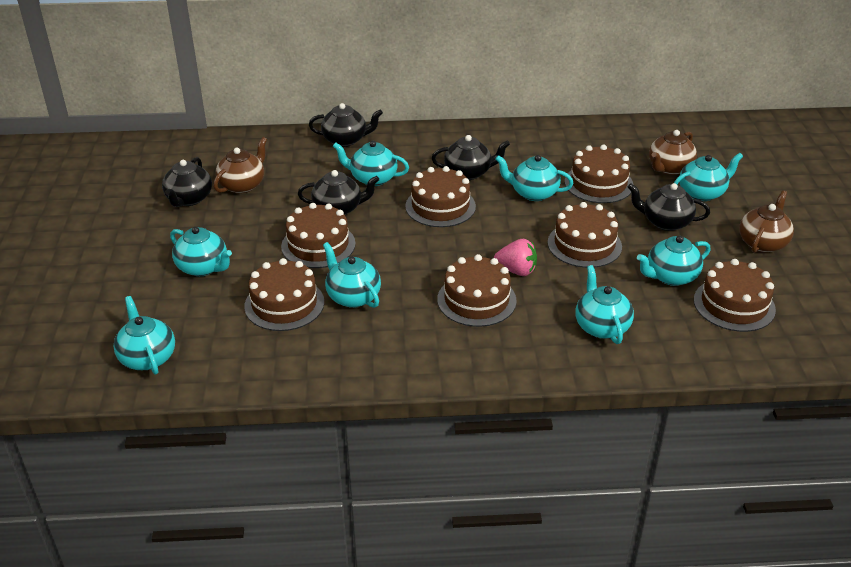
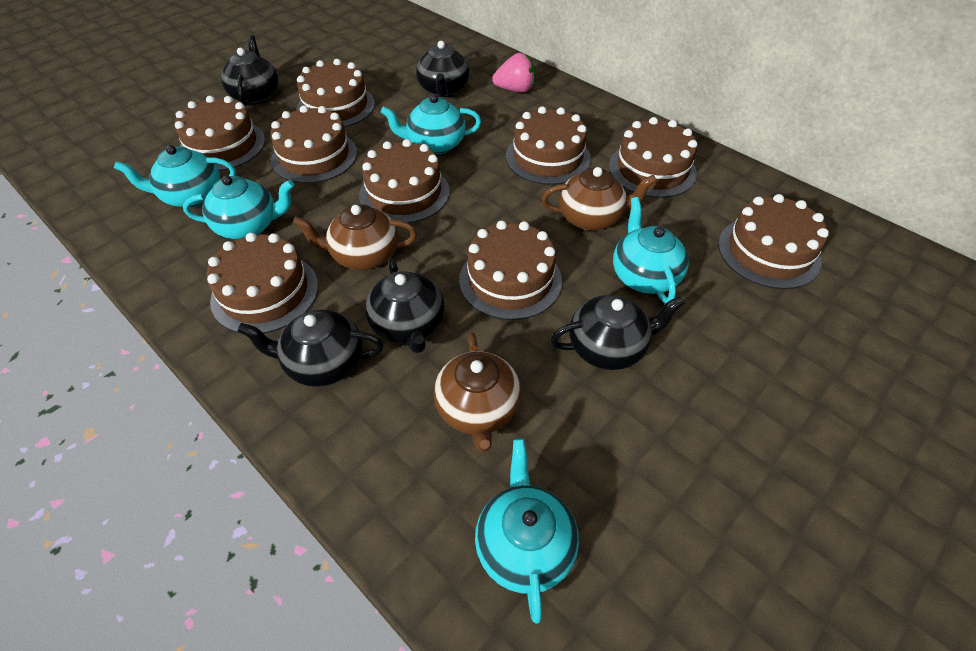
brown cake: 7 -> 9
turquoise teapot: 8 -> 5

